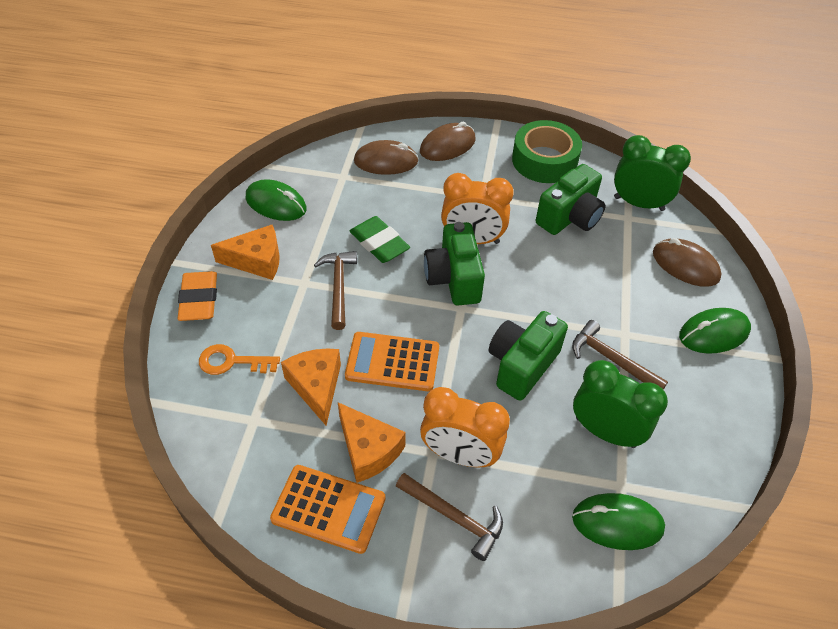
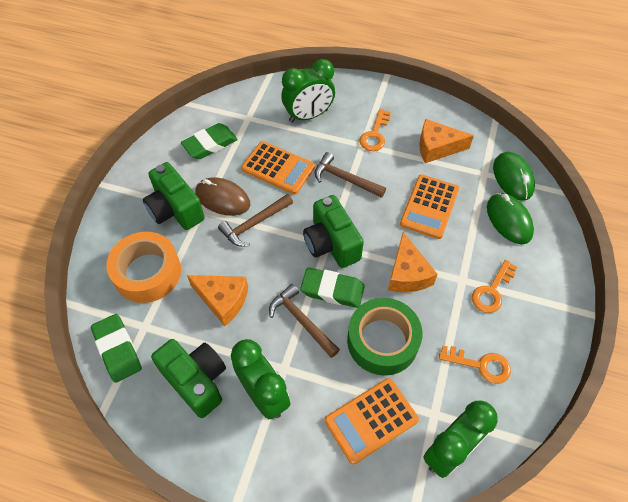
brown mouse: 3 -> 1
green clock: 2 -> 3
green eraser: 1 -> 3
green mouse: 3 -> 2
orange calculator: 2 -> 3
orange clock: 2 -> 0
orange eraser: 1 -> 0
orange key: 1 -> 3
orange tape: 0 -> 1

